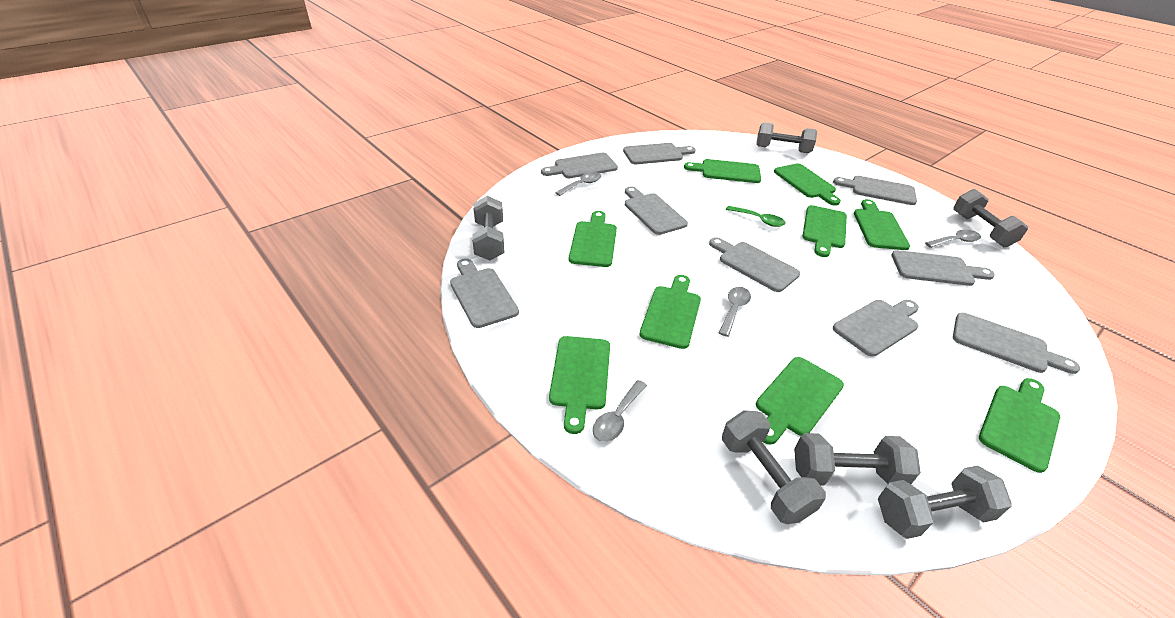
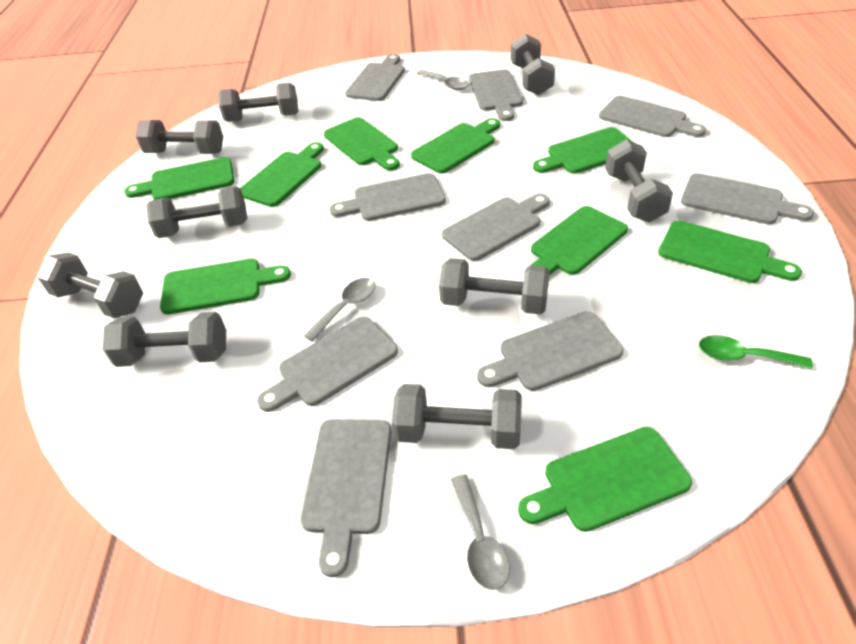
grey dumbbell: 6 -> 9
grey spoon: 4 -> 3

